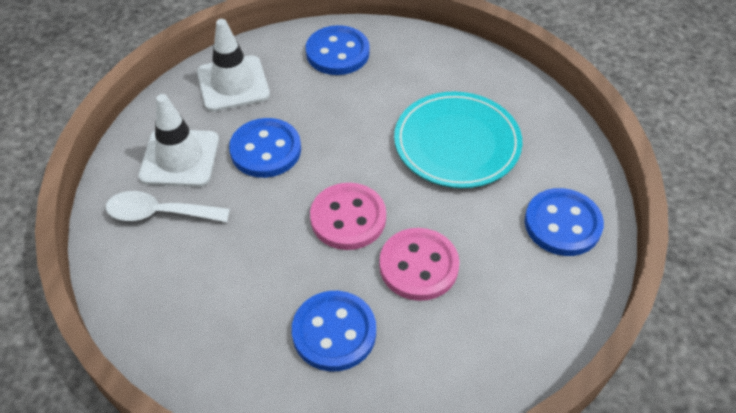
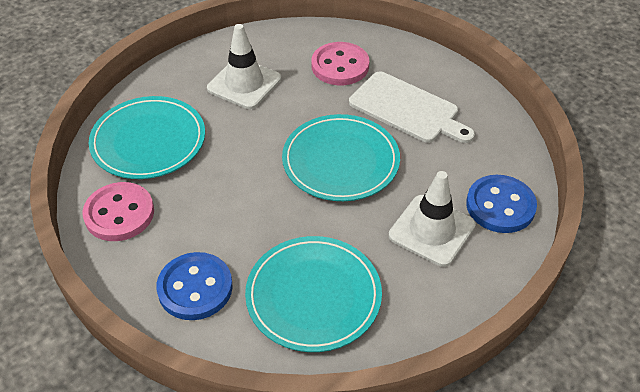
blue button: 4 -> 2
turquoise plate: 1 -> 3
white cutting board: 0 -> 1
white spoon: 1 -> 0

